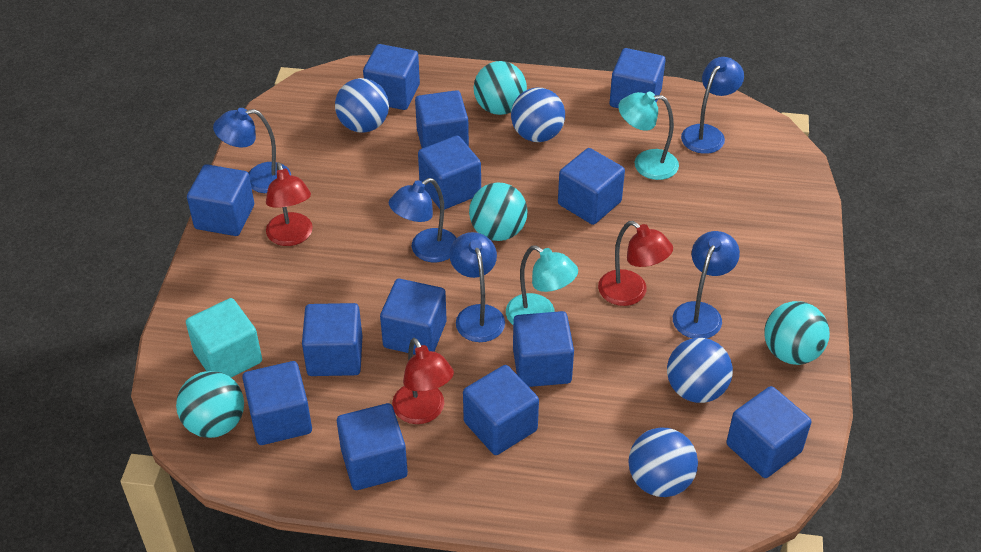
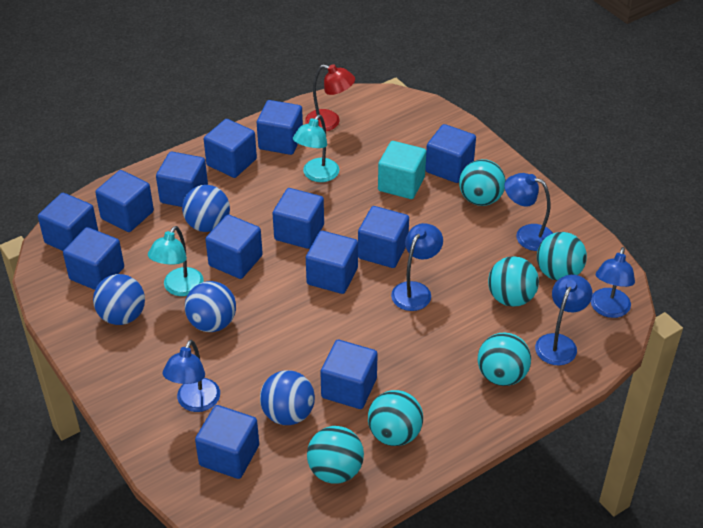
red lamp: 3 -> 1
turquoise ball: 4 -> 6

